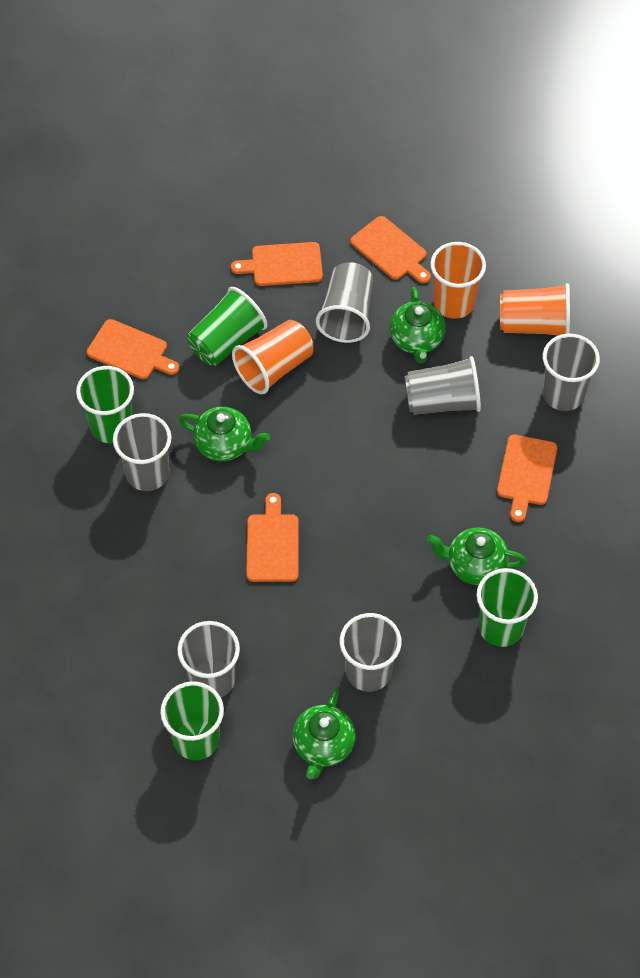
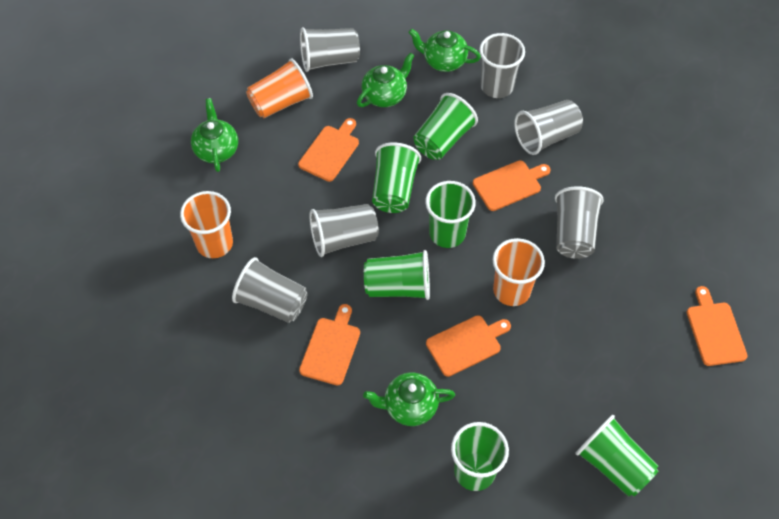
green cup: 4 -> 6

